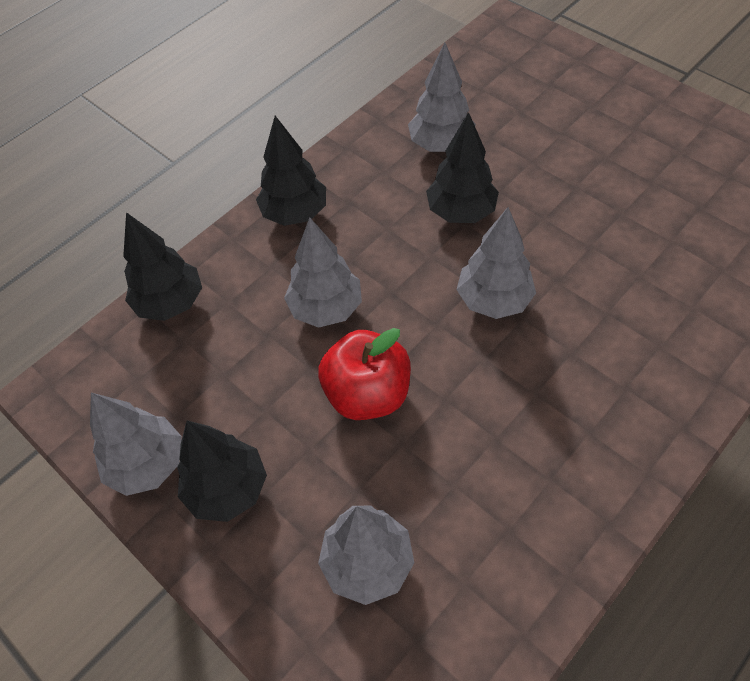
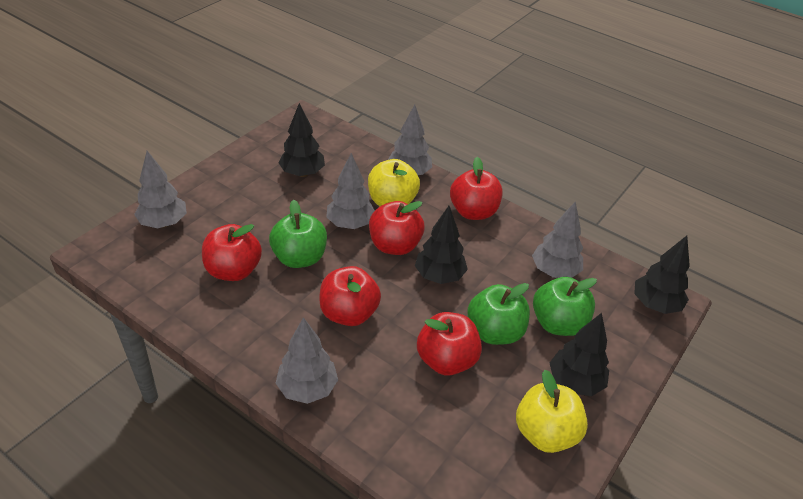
green apple: 0 -> 3
red apple: 1 -> 5
yellow apple: 0 -> 2

